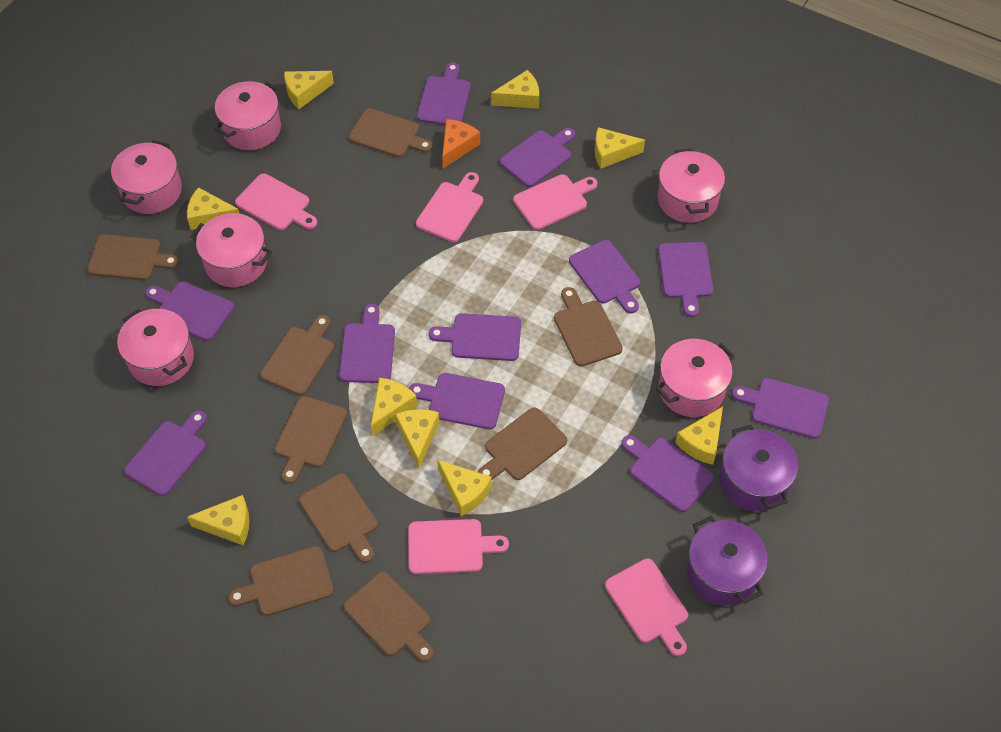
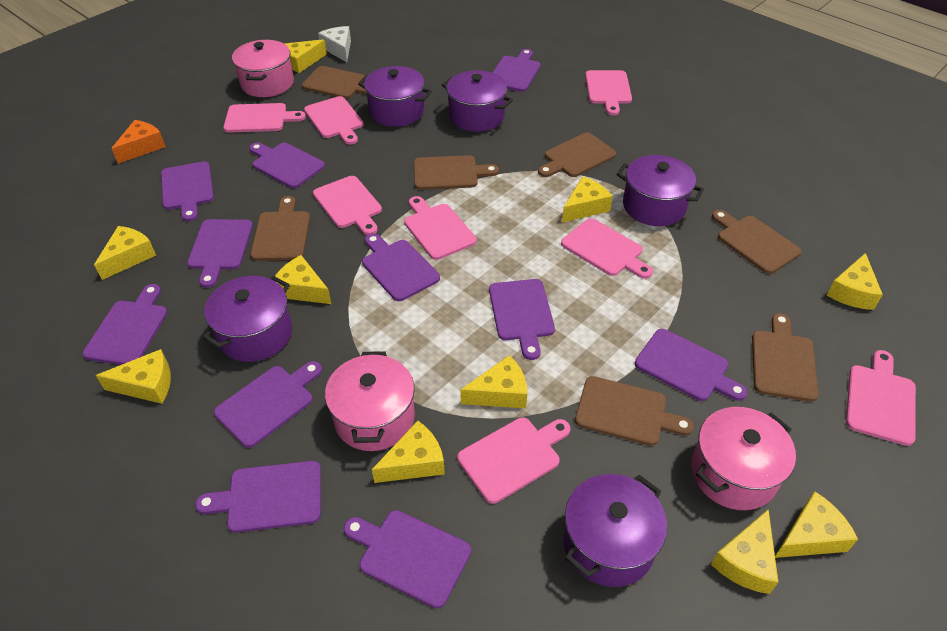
brown cutting board: 9 -> 7
pink cutting board: 5 -> 8
pink pot: 6 -> 3
purple pot: 2 -> 5
white cheese: 0 -> 1
yellow cheese: 9 -> 10

